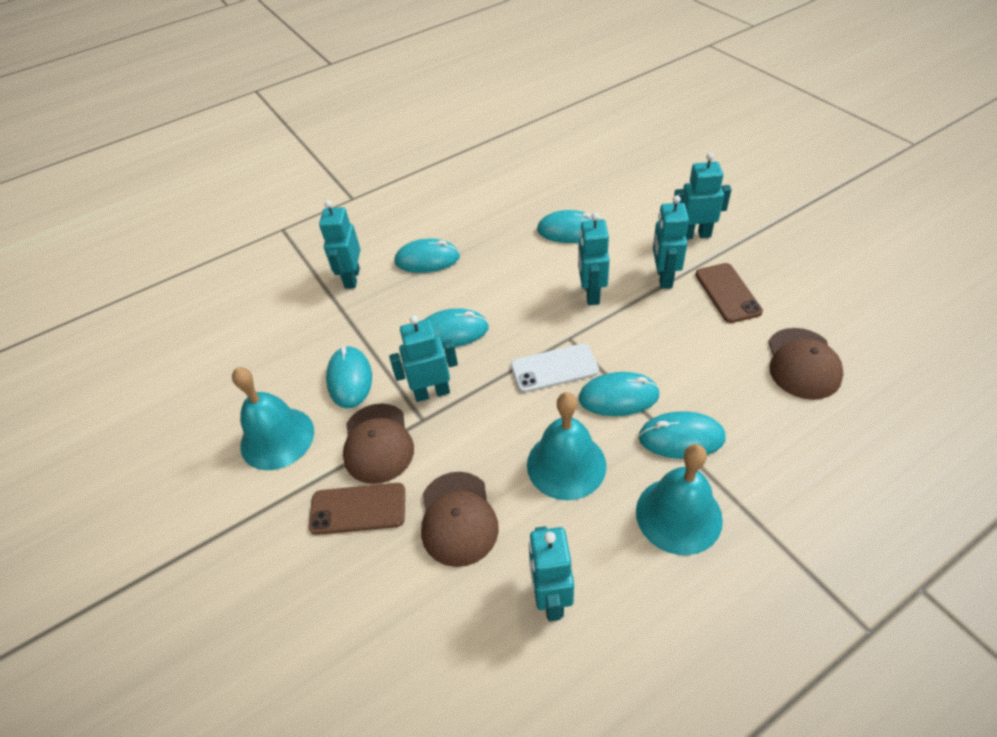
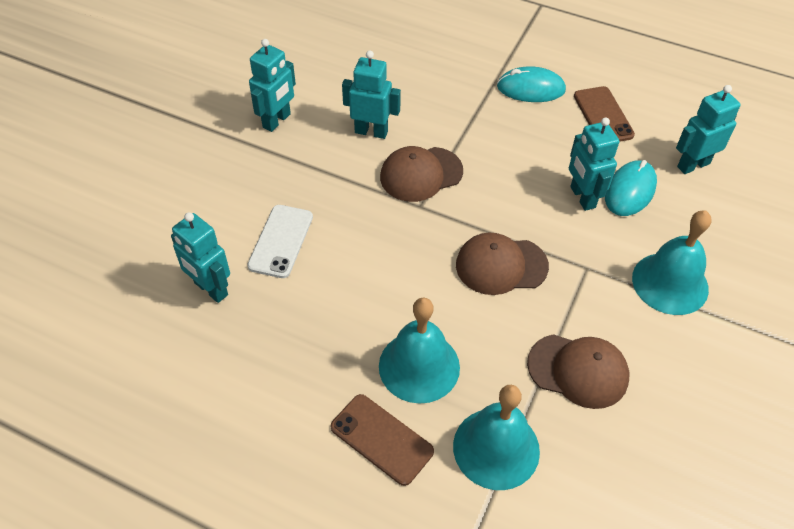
turquoise mouse: 6 -> 2
turquoise robot: 6 -> 5

